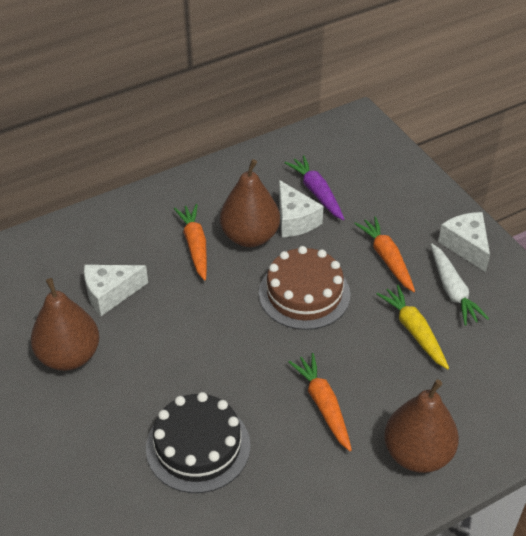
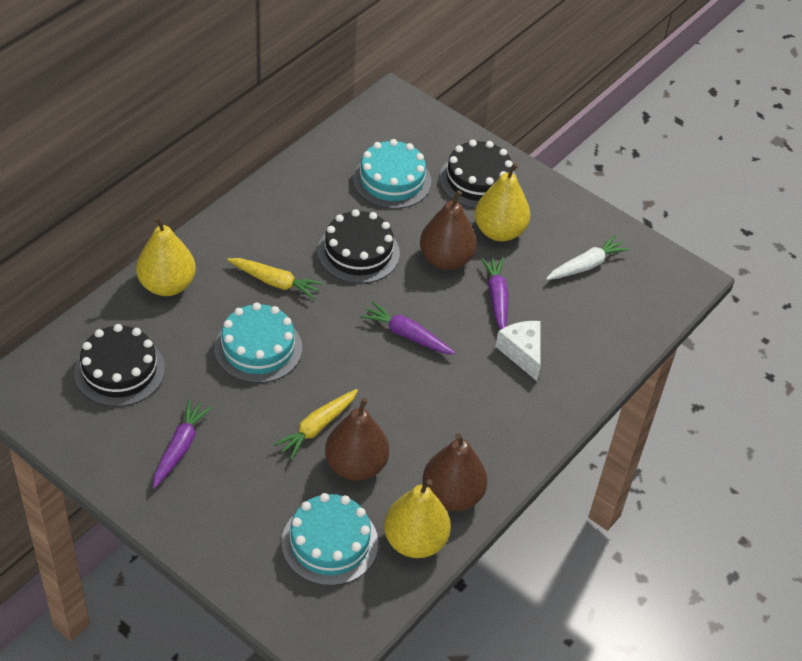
black cake: 1 -> 3
brown cake: 1 -> 0
orange carrot: 3 -> 0
purple carrot: 1 -> 3
turquoise cake: 0 -> 3
white cheese: 3 -> 1
yellow carrot: 1 -> 2
yellow pear: 0 -> 3

